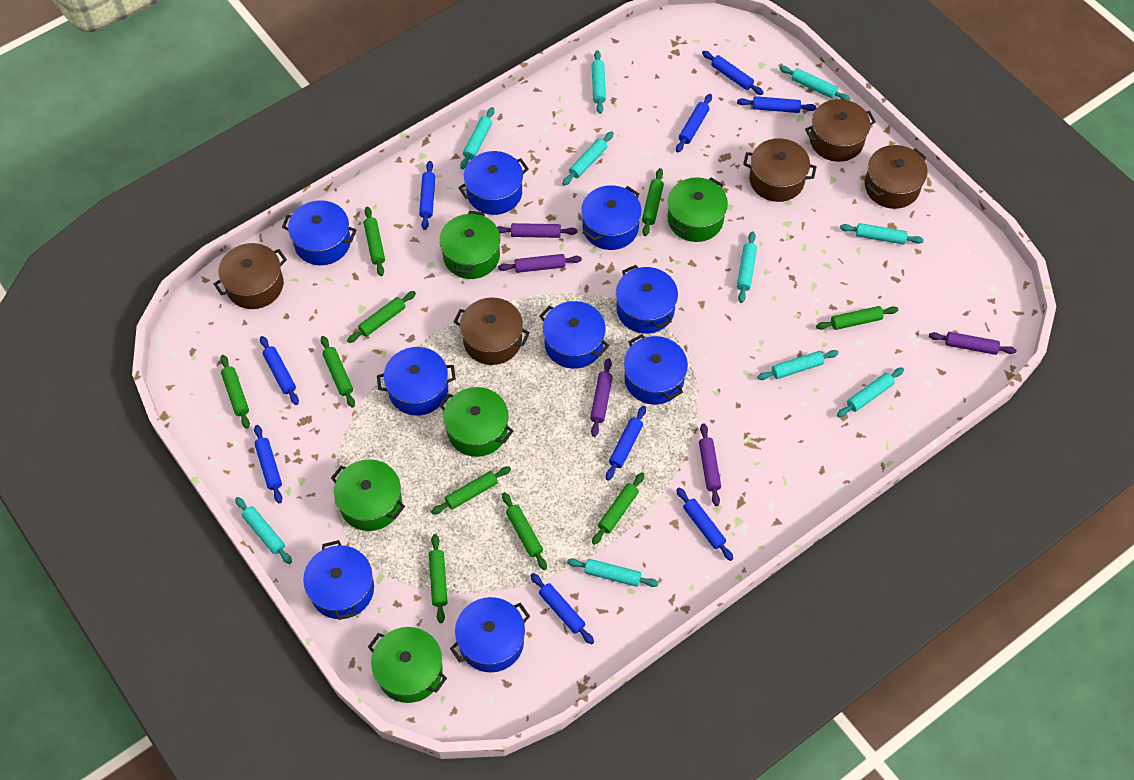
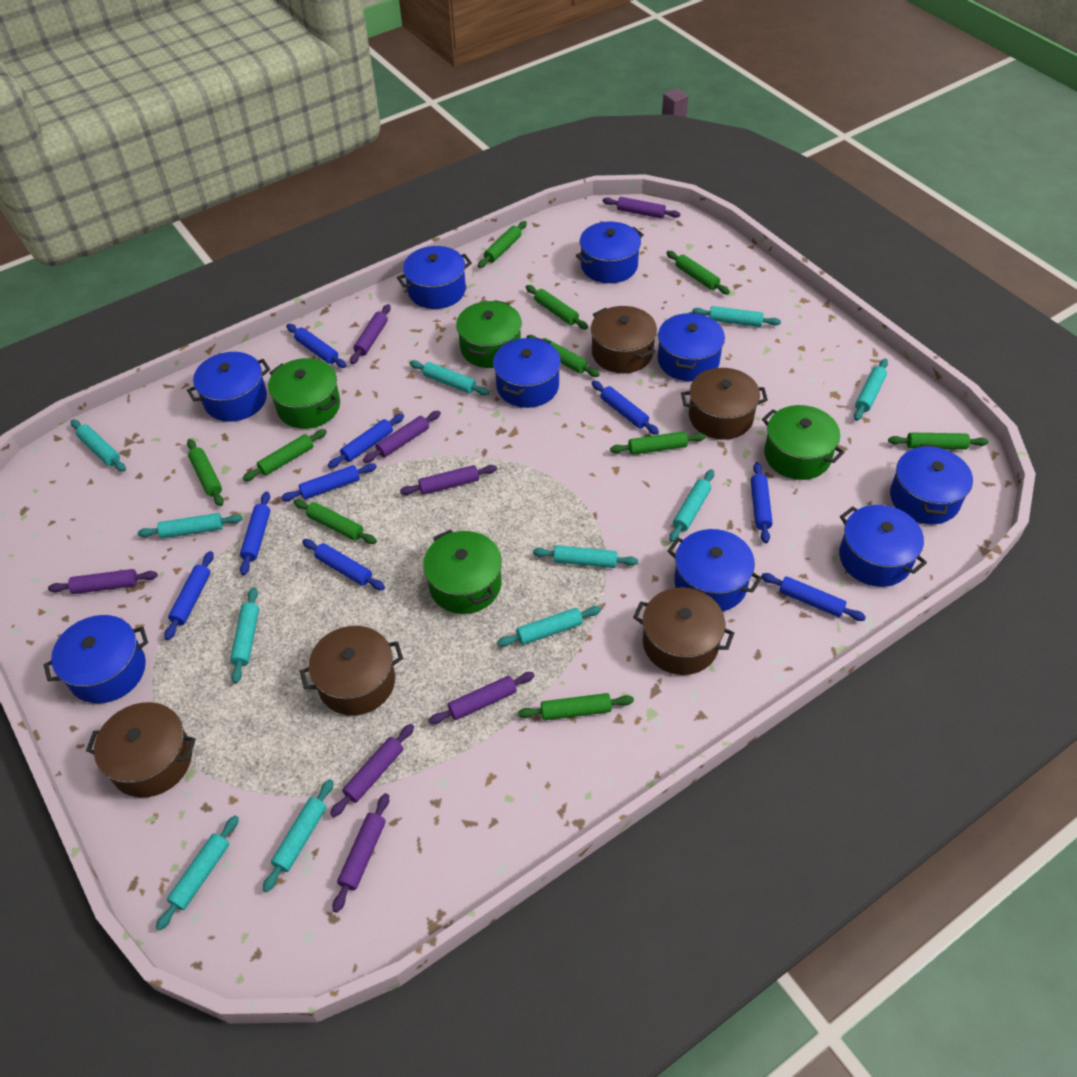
green pot: 5 -> 4
purple rolling pin: 5 -> 8
turquoise rolling pin: 10 -> 11

